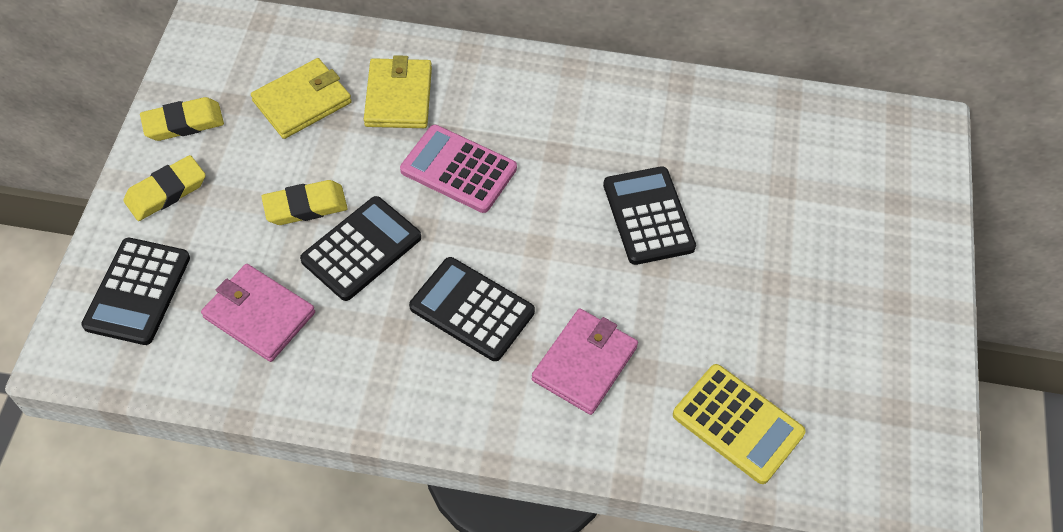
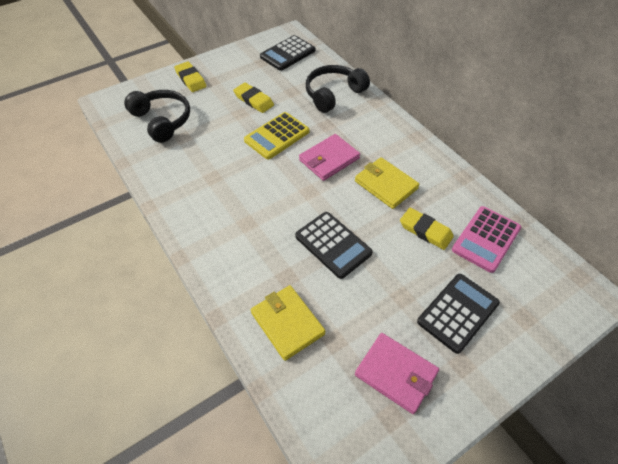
black calculator: 4 -> 3
black headphones: 0 -> 2

